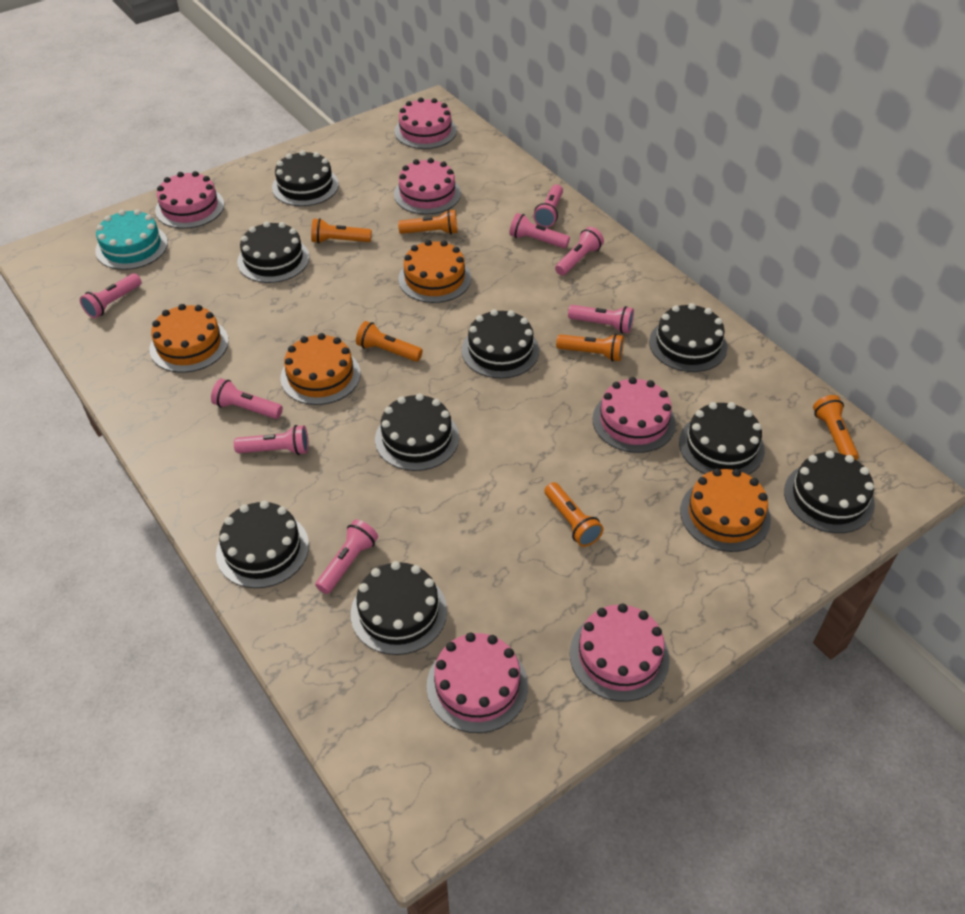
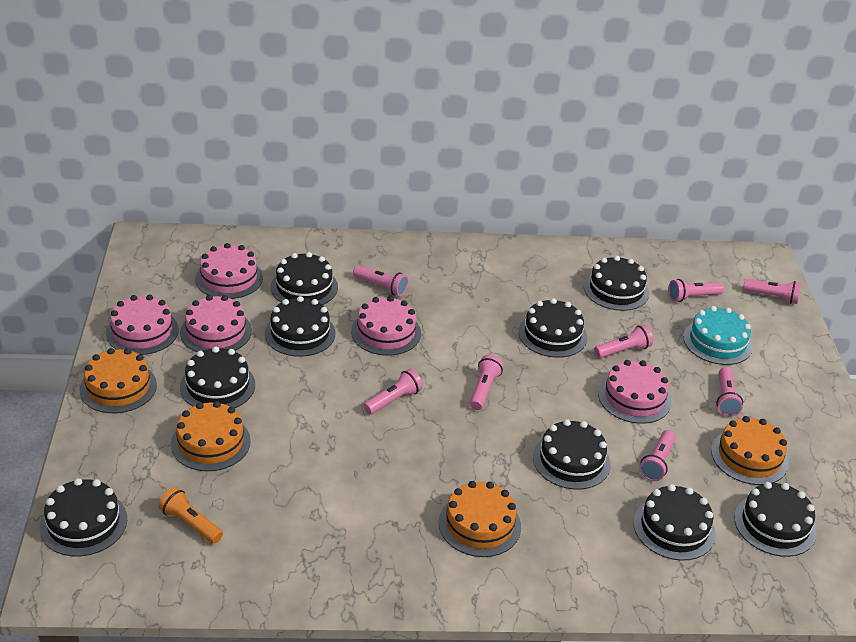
orange flashlight: 6 -> 1
pink cake: 6 -> 5

